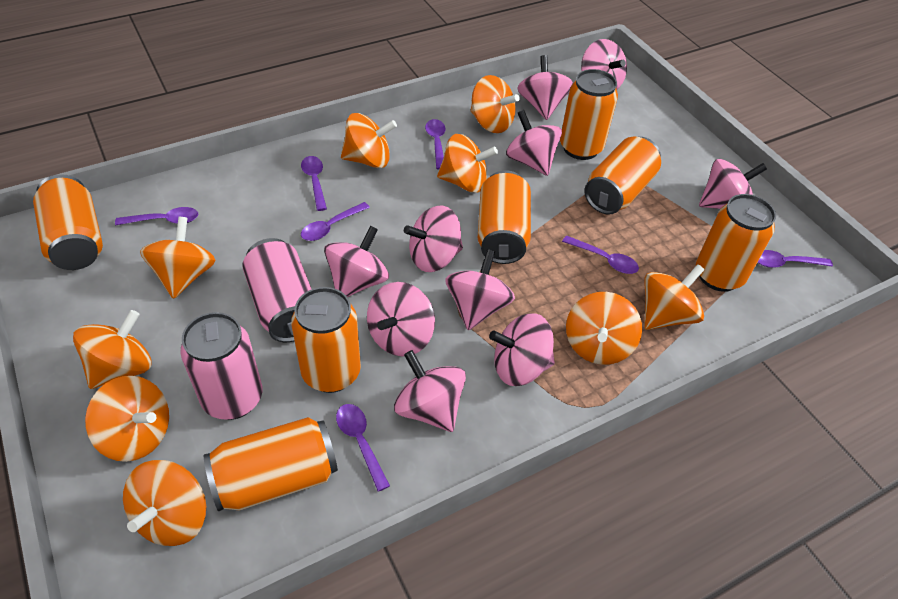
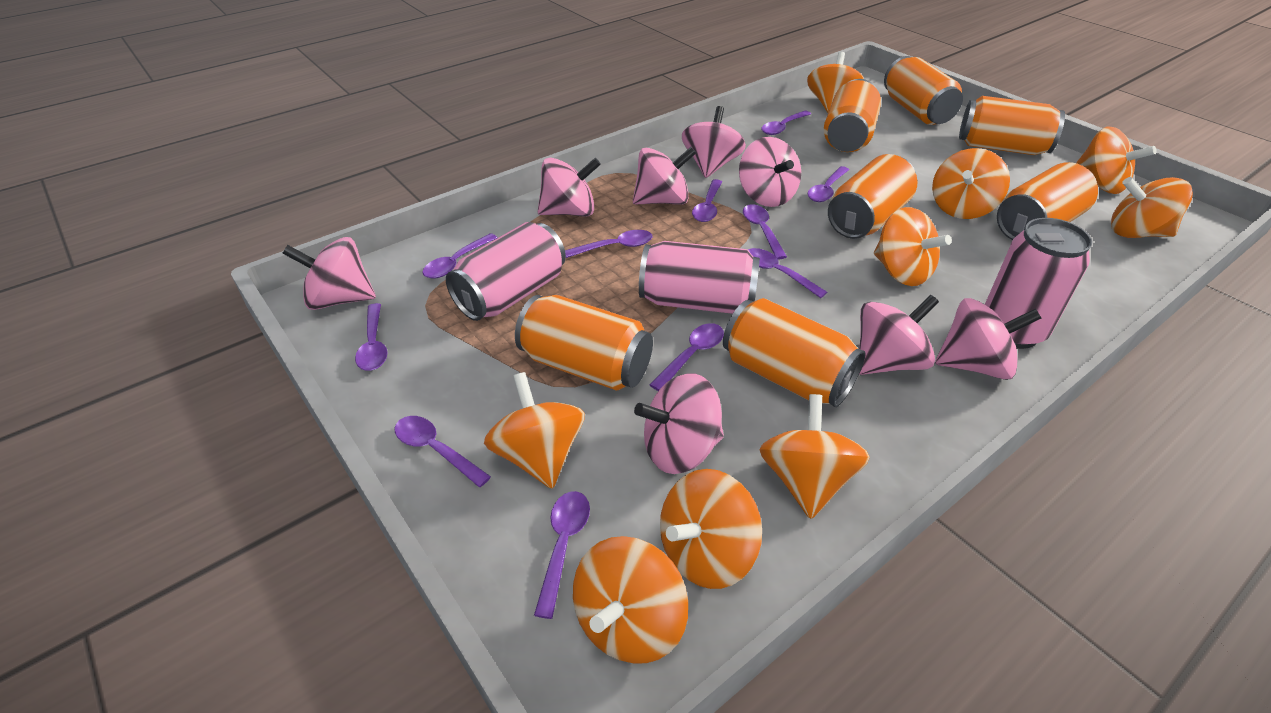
pink can: 2 -> 3
pink spinning top: 10 -> 8
purple spoon: 7 -> 11

